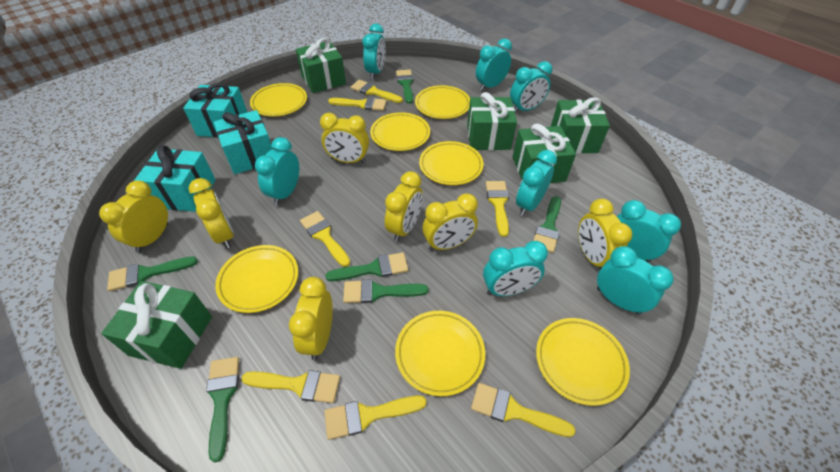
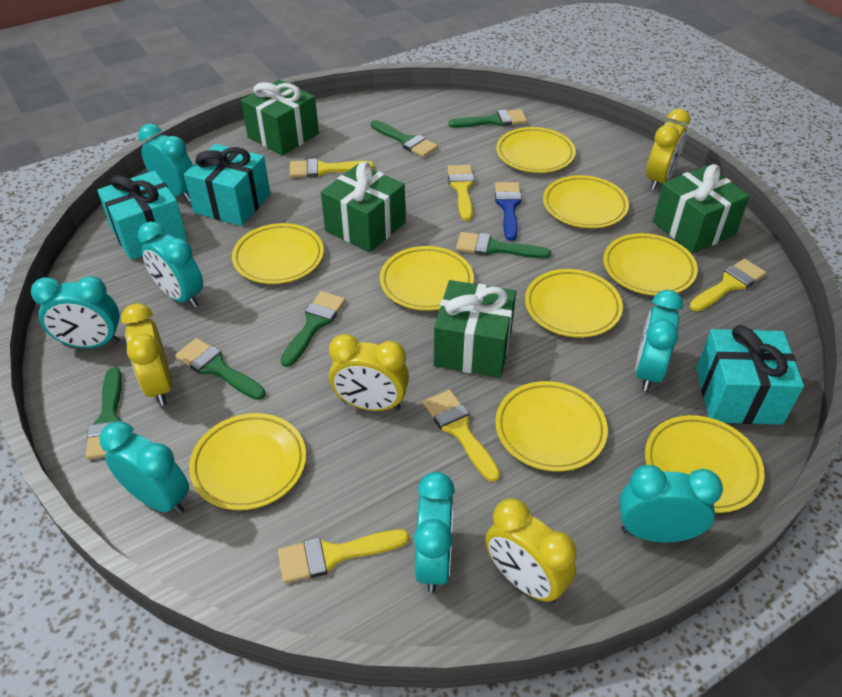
blue brush: 0 -> 1
green gift: 5 -> 4
turquoise clock: 8 -> 7
yellow brush: 7 -> 5
yellow clock: 7 -> 4
yellow plate: 7 -> 9

